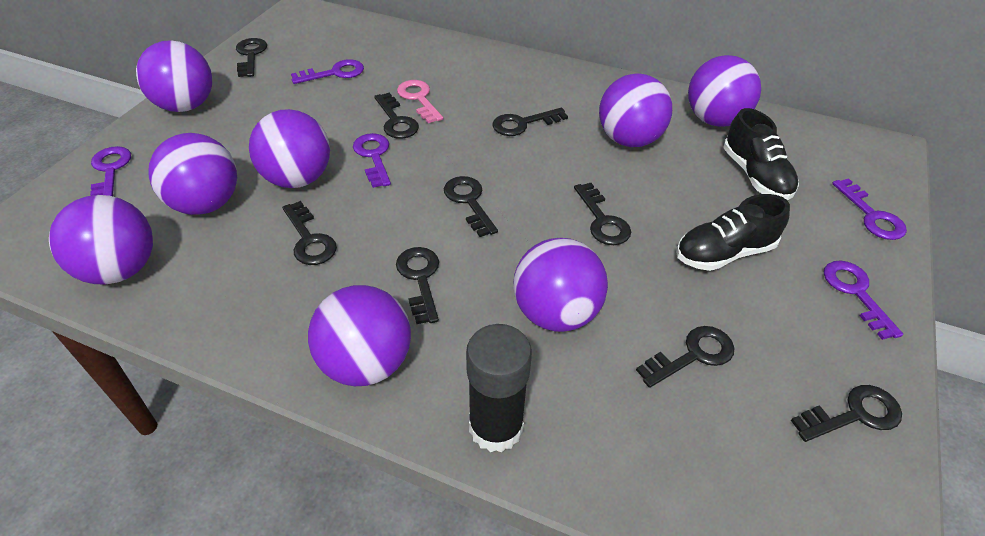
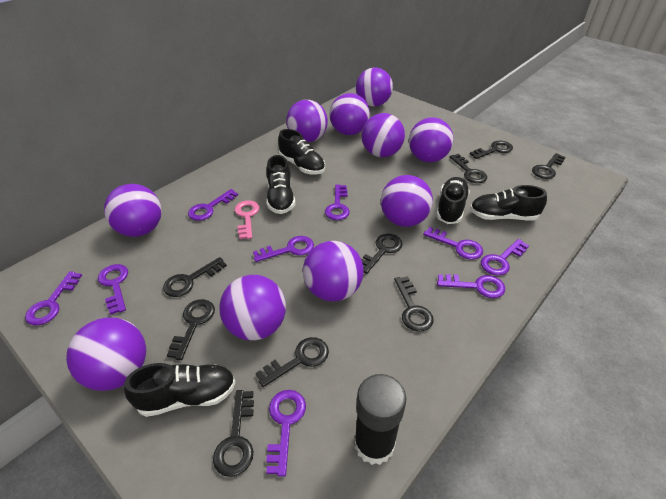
black shoe: 2 -> 5
purple ball: 8 -> 10
purple key: 5 -> 9

